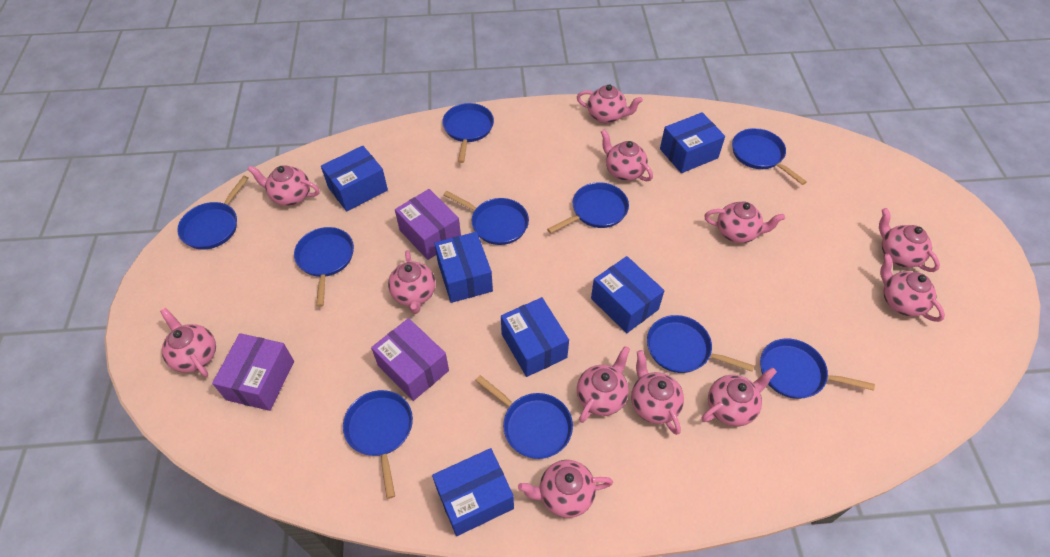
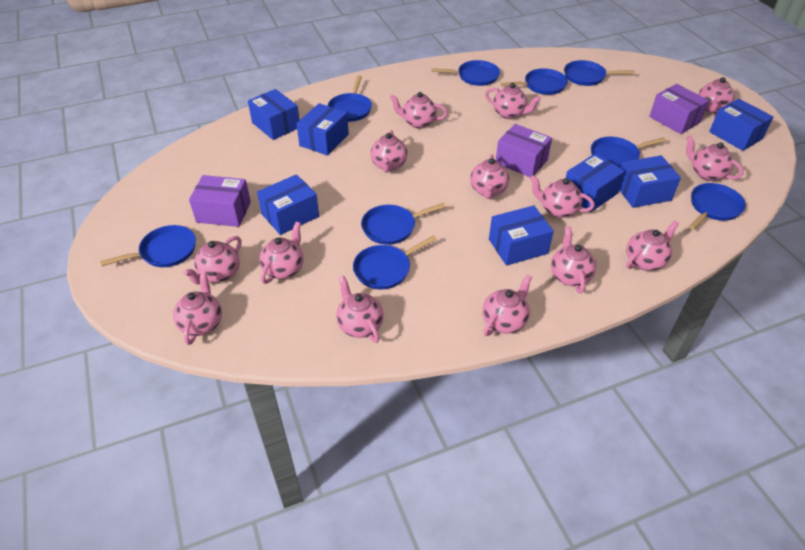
blue box: 6 -> 7
blue pan: 10 -> 9
pink teapot: 12 -> 14

